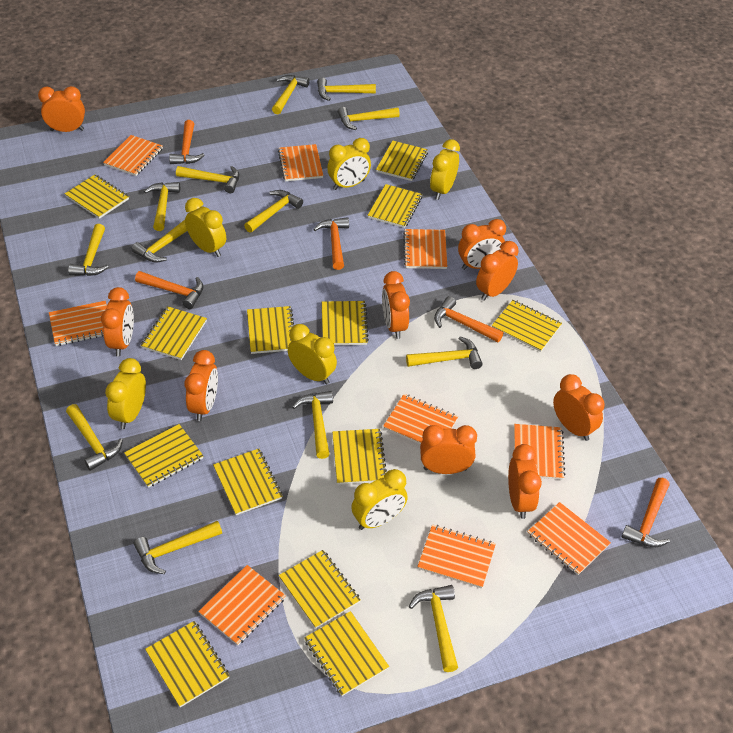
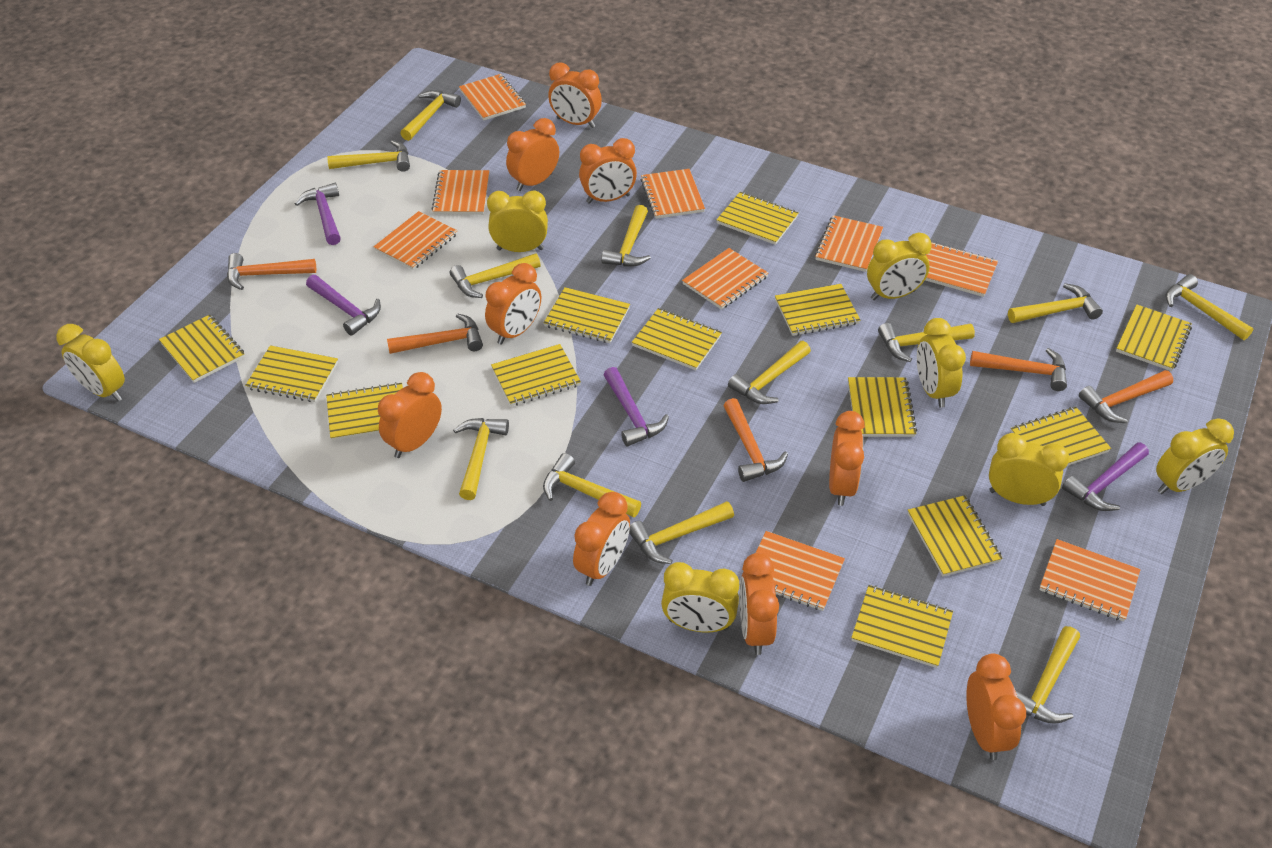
purple hammer: 0 -> 4
yellow clock: 6 -> 7
yellow hammer: 13 -> 12

